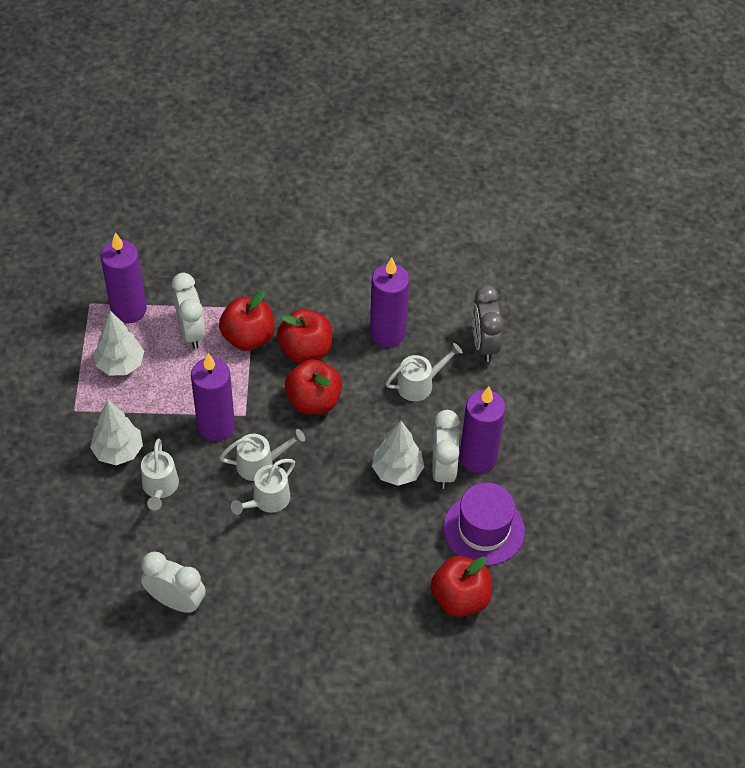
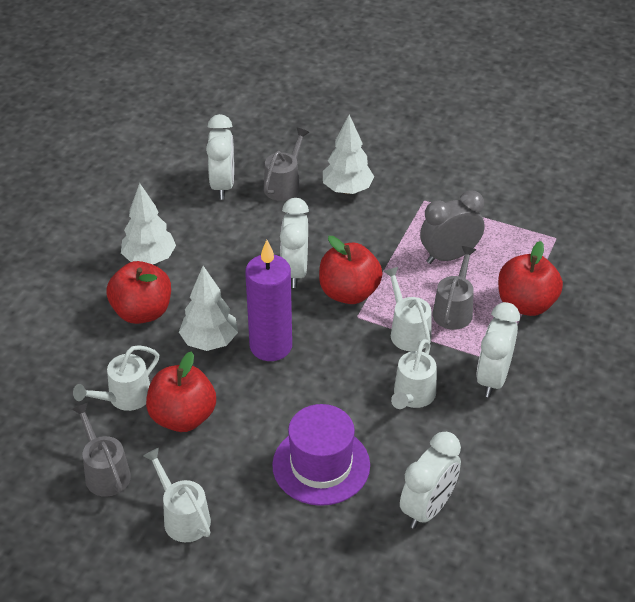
grey watering can: 0 -> 3
purple candle: 4 -> 1
white clock: 3 -> 4

